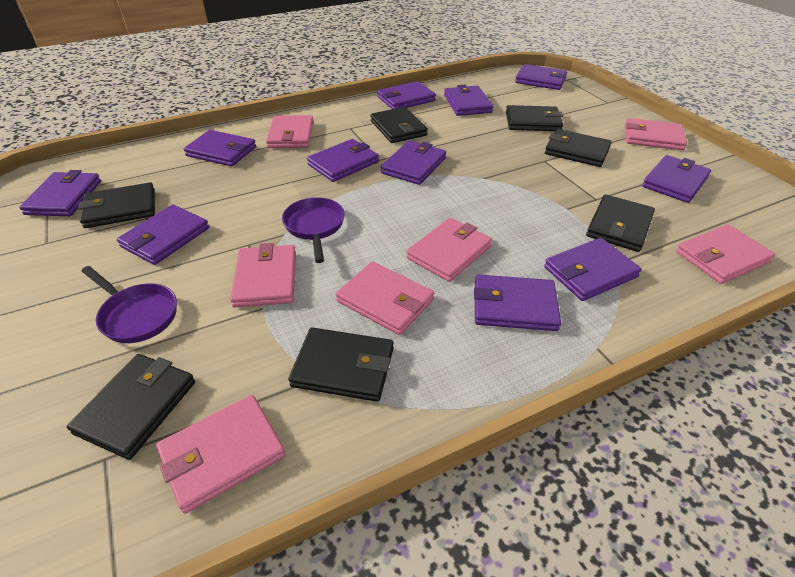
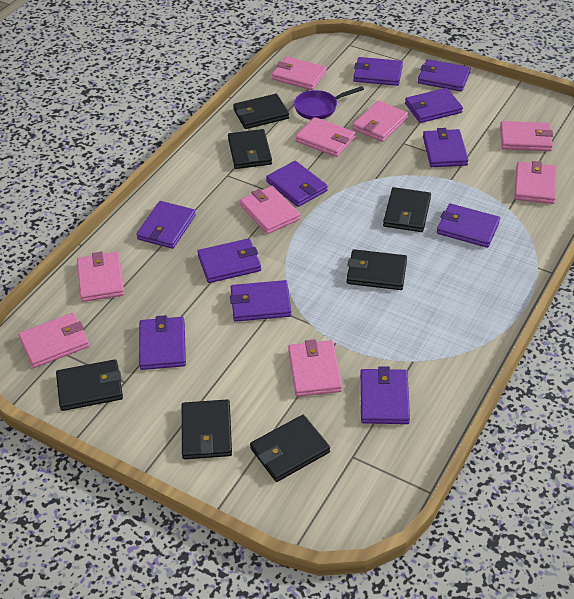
pink wallet: 7 -> 9
purple pan: 2 -> 1

